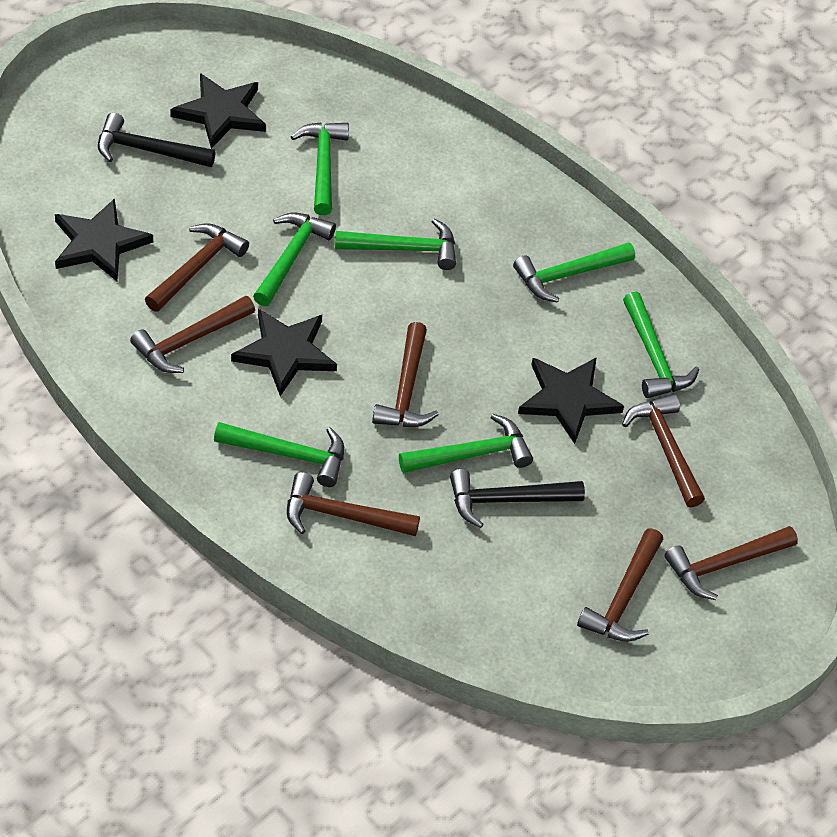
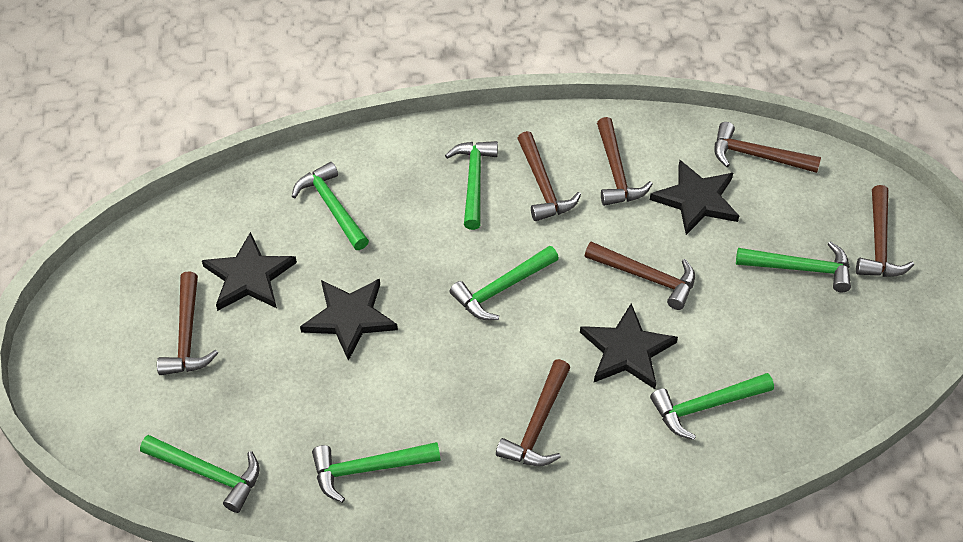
black hammer: 2 -> 0

